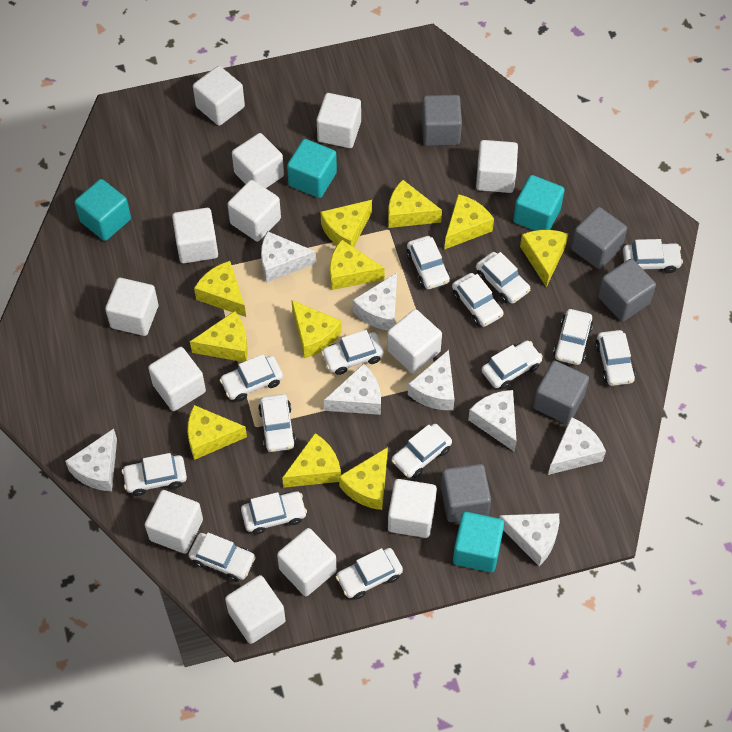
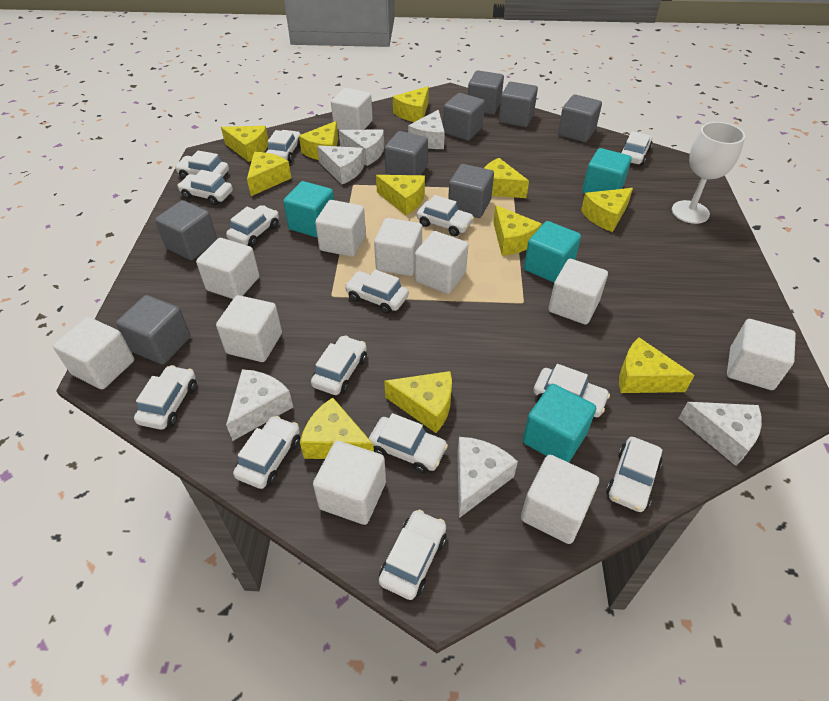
grey cube: 5 -> 8
white car: 15 -> 14
white cheese: 8 -> 6
white cube: 13 -> 11
white goblet: 0 -> 1

